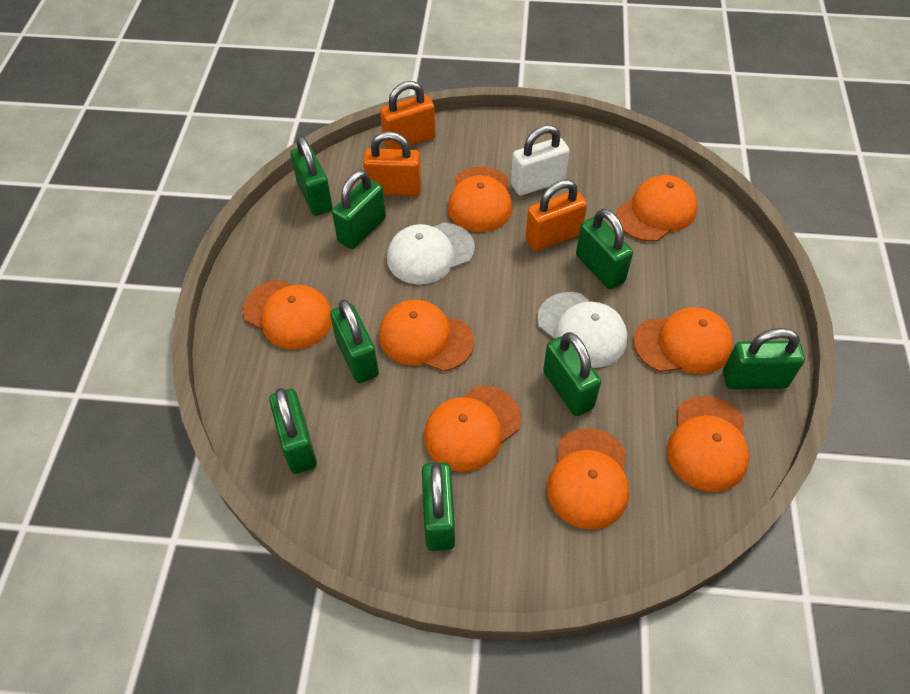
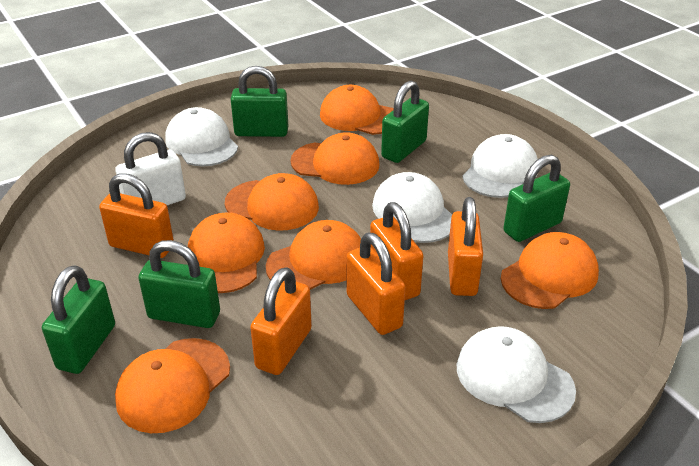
green padlock: 8 -> 5
orange cap: 8 -> 7
orange padlock: 3 -> 5
white cap: 2 -> 4

